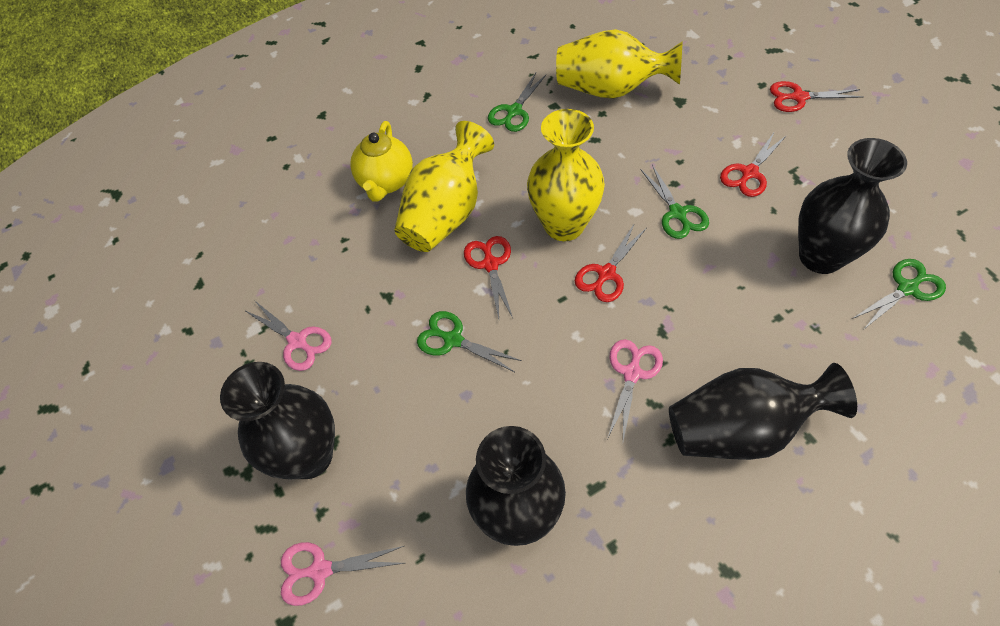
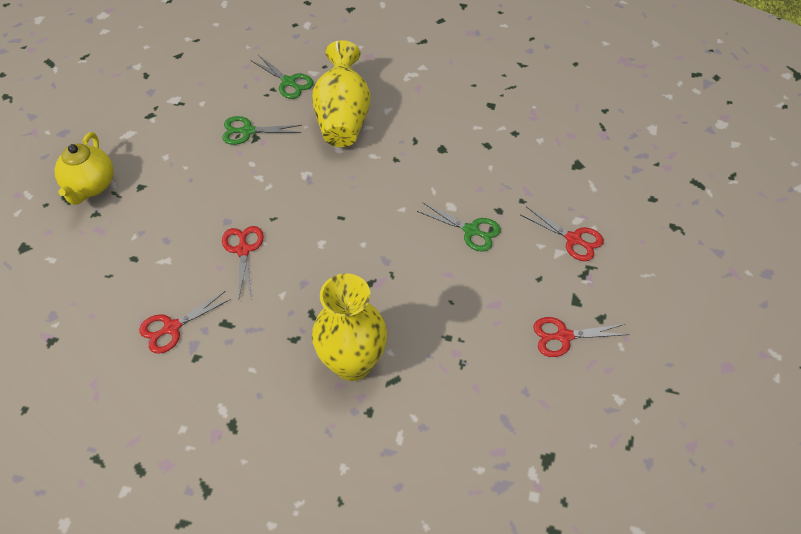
black vase: 4 -> 0
green scissors: 4 -> 3
pink scissors: 3 -> 0
yellow vase: 3 -> 2

